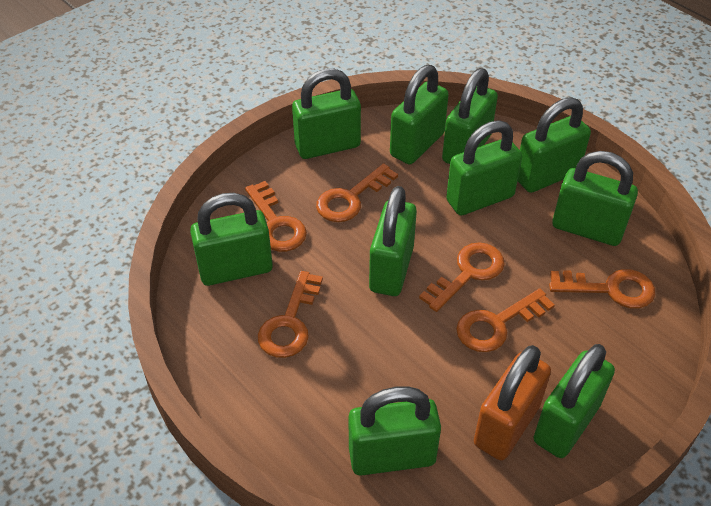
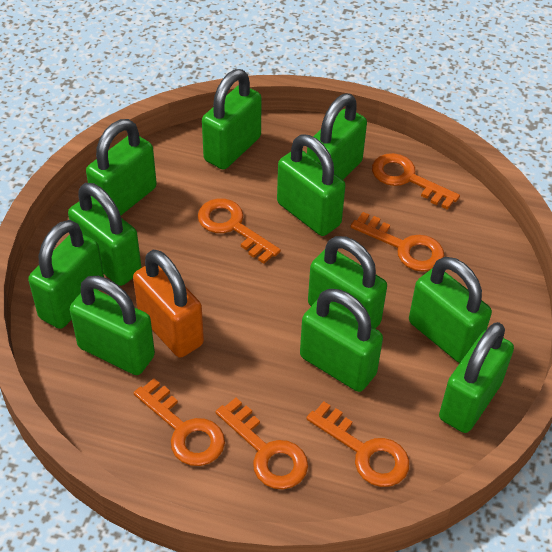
green padlock: 10 -> 11

